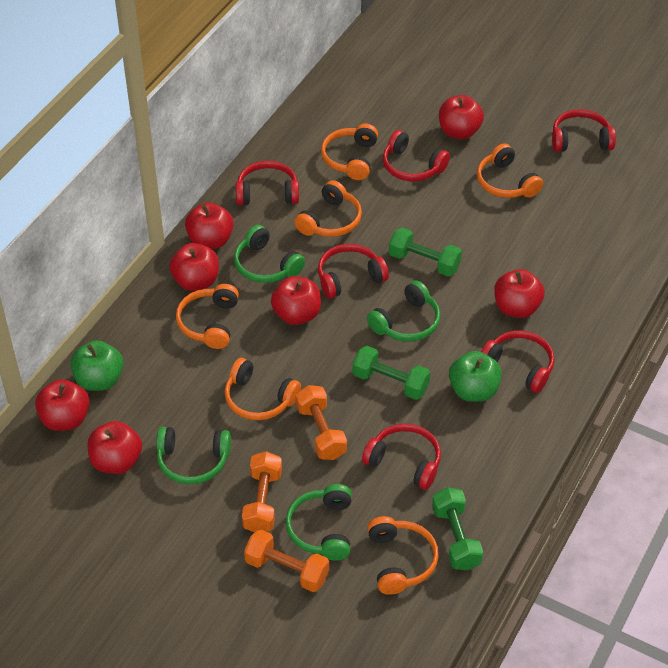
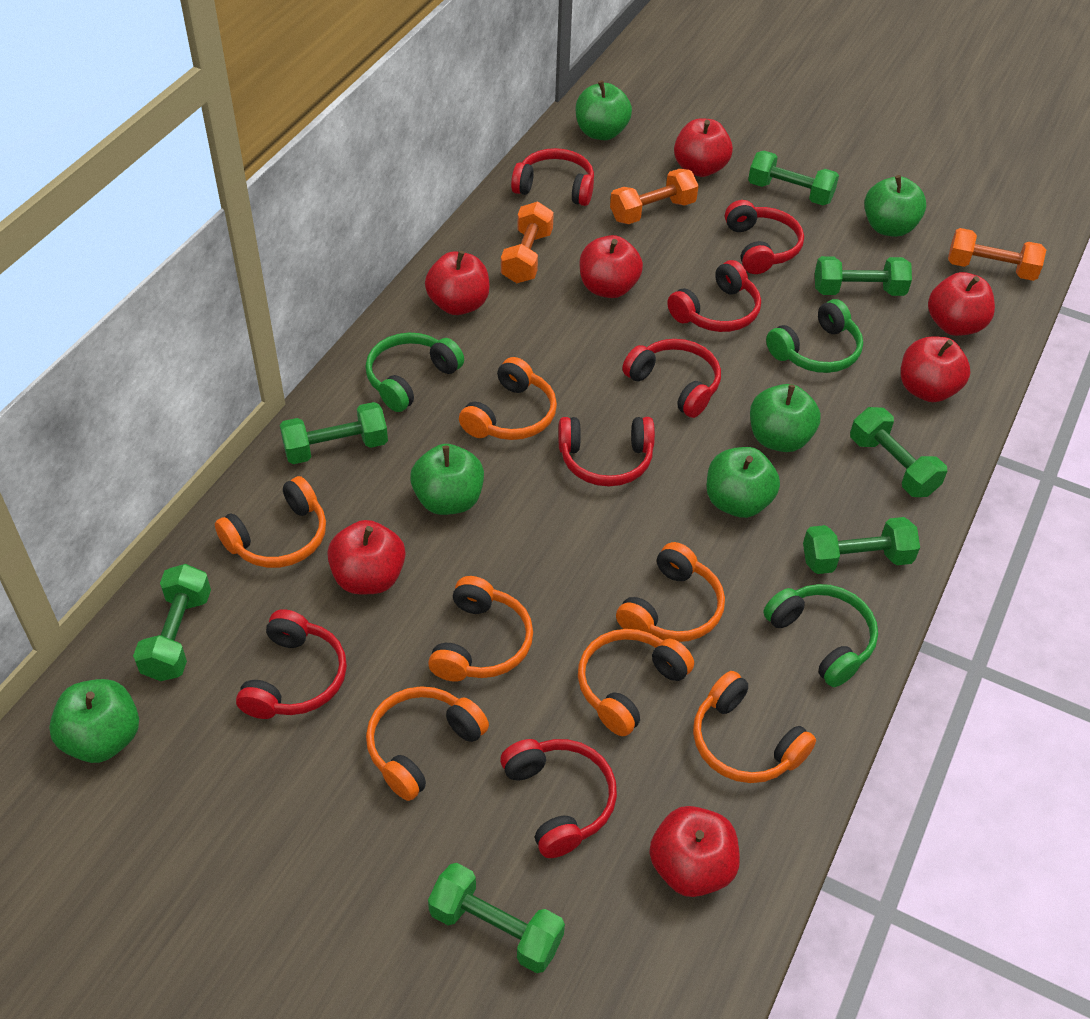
green apple: 2 -> 6
green dumbbell: 3 -> 7
green headphones: 4 -> 3
orange headphones: 6 -> 7
red headphones: 6 -> 7

